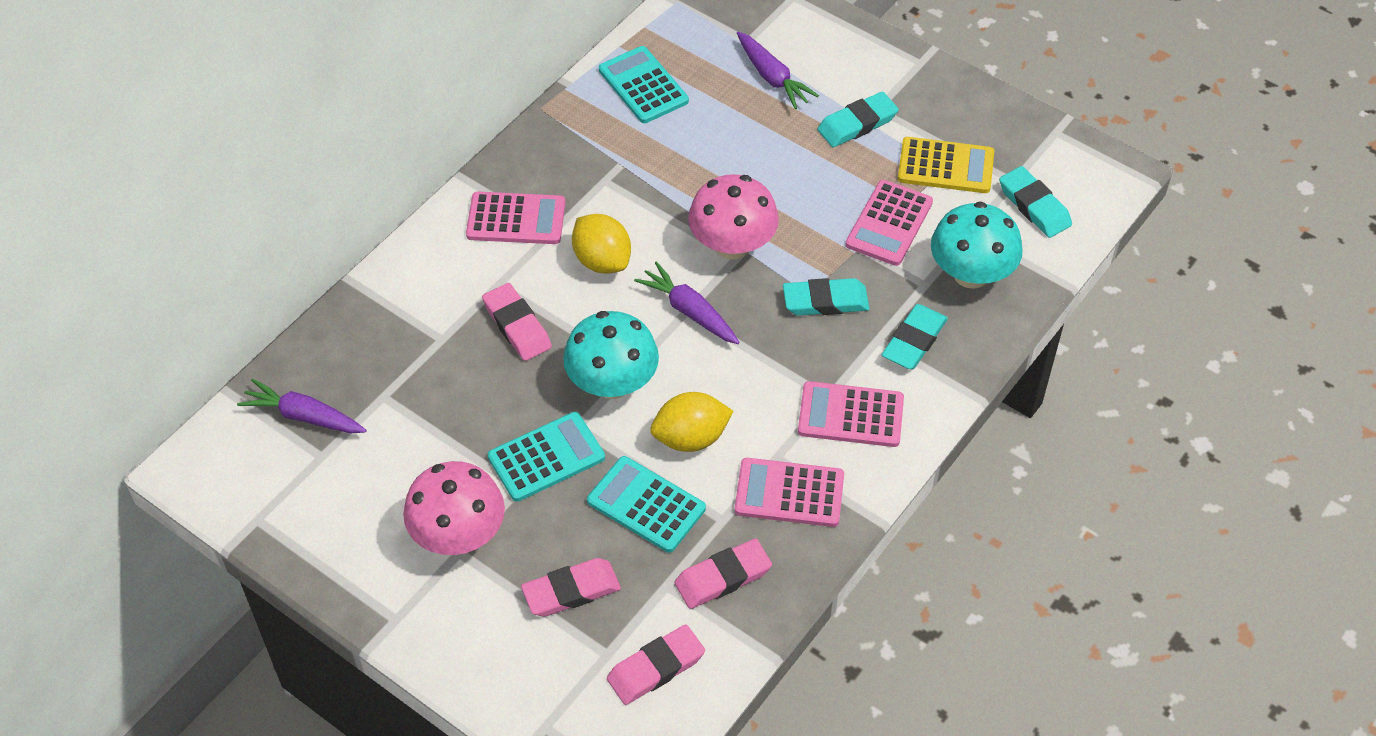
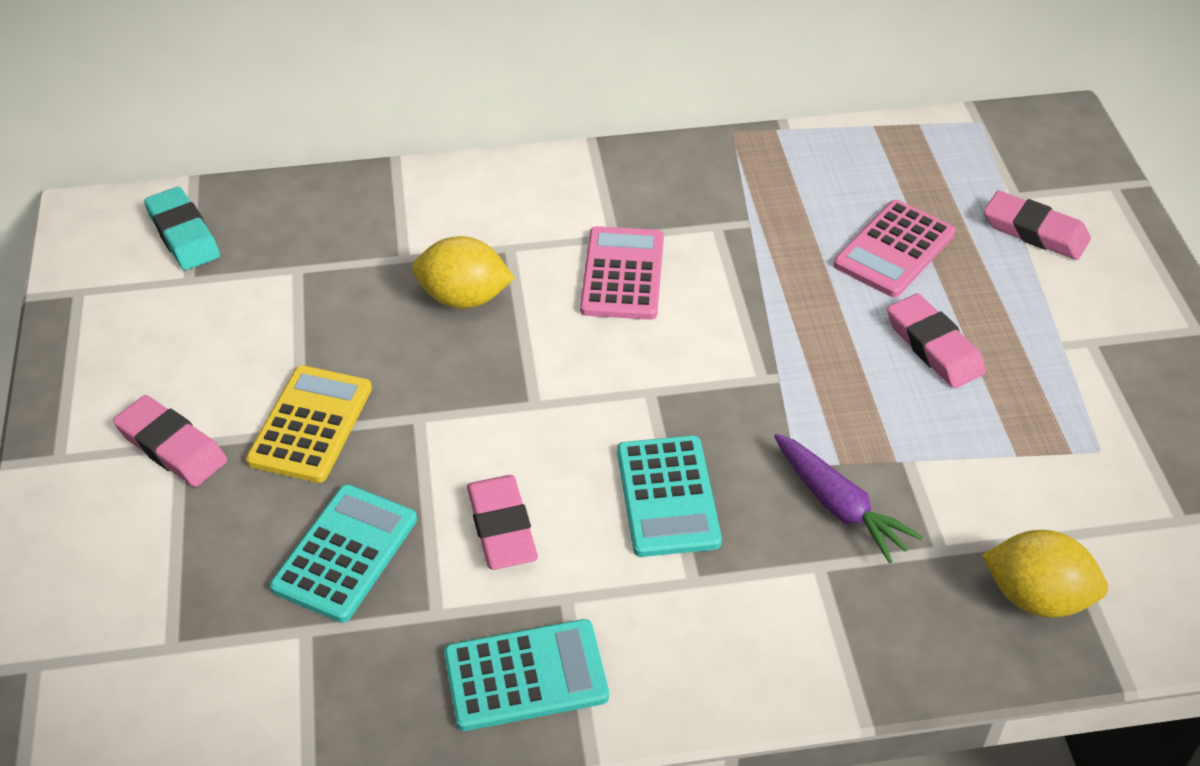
pink calculator: 4 -> 2
pink mushroom: 2 -> 0
purple carrot: 3 -> 1
turquoise eraser: 4 -> 1
turquoise mushroom: 2 -> 0

